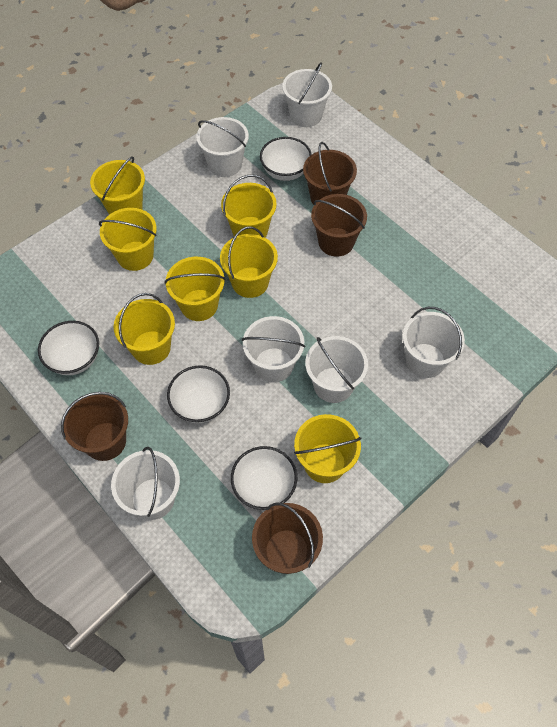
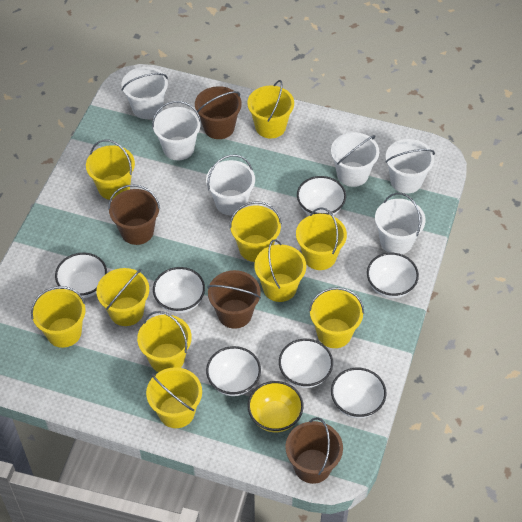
white bowl: 4 -> 7
yellow bowl: 0 -> 1
yellow bucket: 7 -> 10

